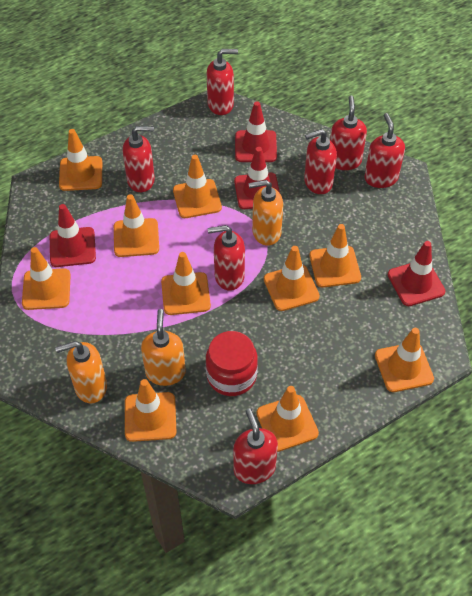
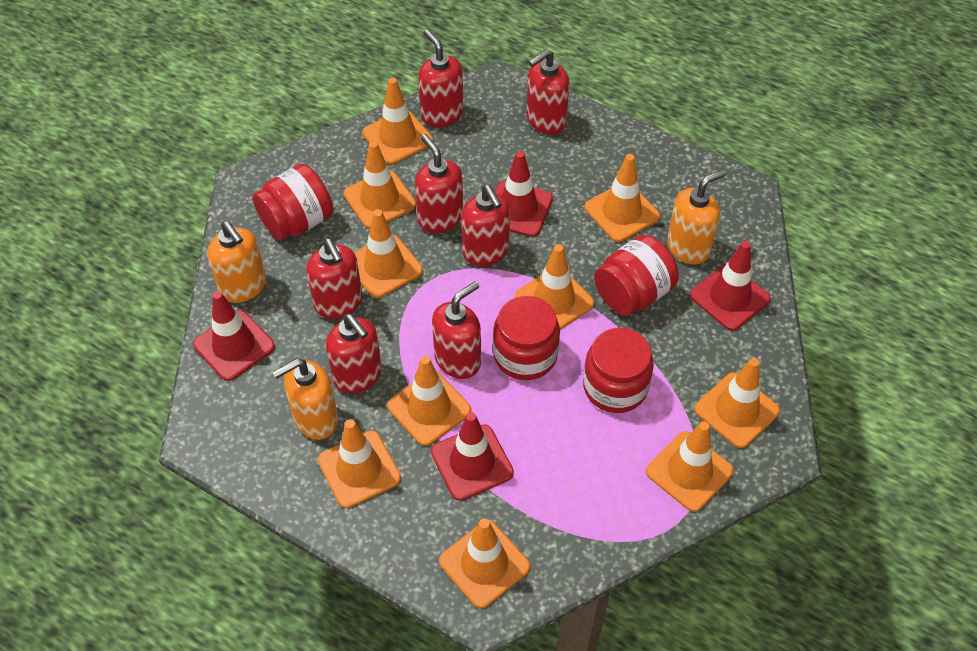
red jar: 1 -> 4

